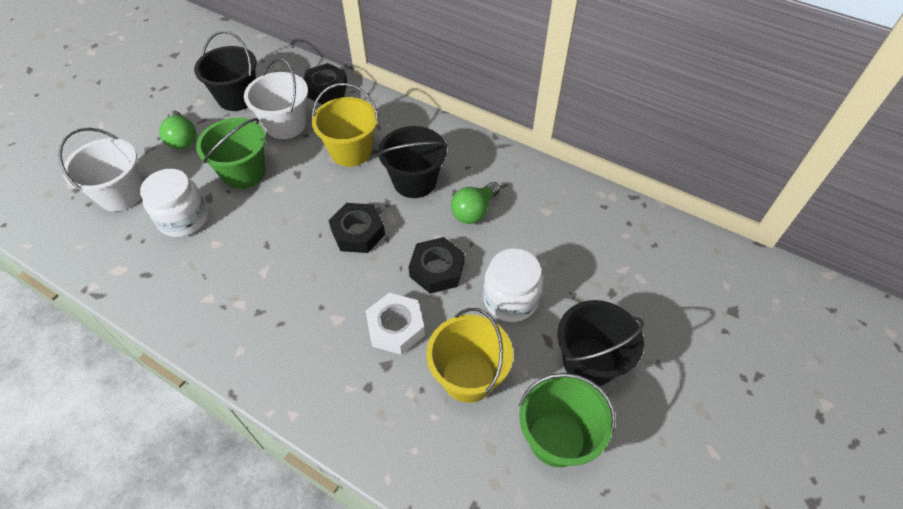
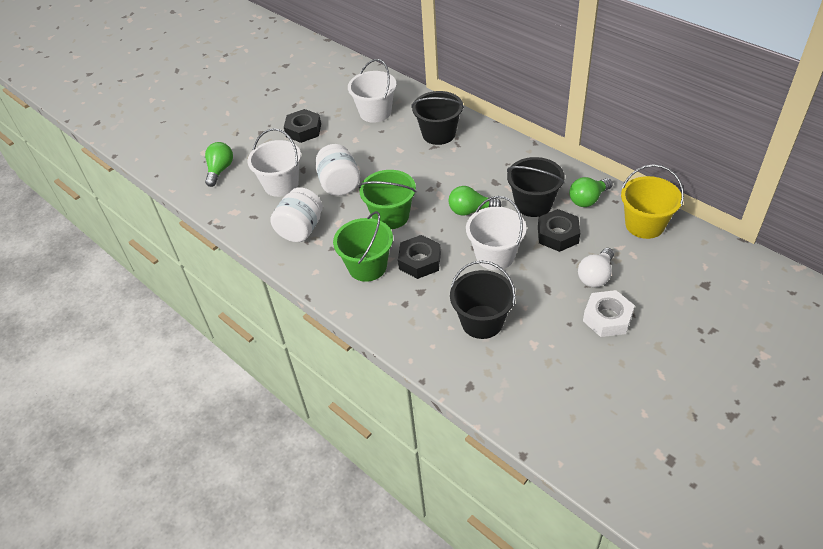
green light bulb: 2 -> 3
white bucket: 2 -> 3
white light bulb: 0 -> 1
yellow bucket: 2 -> 1

